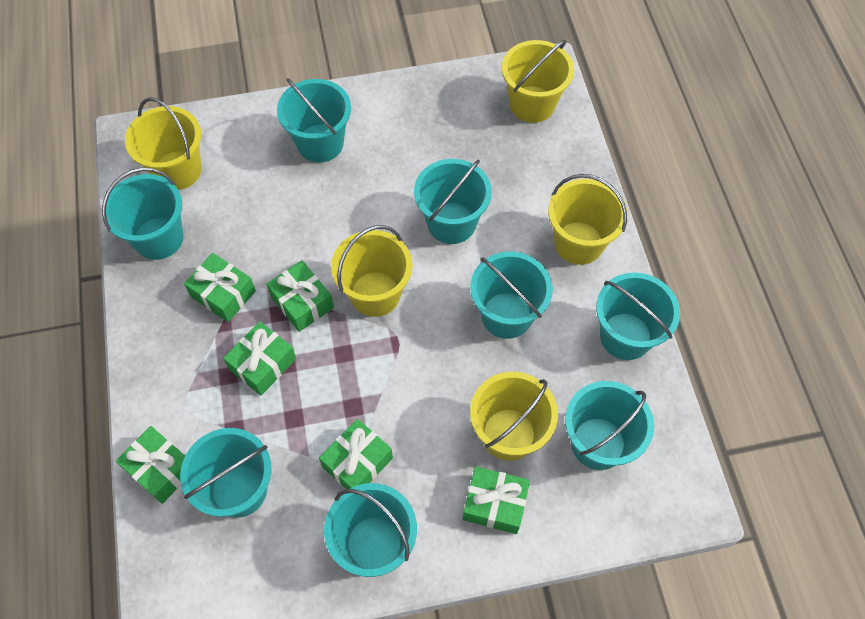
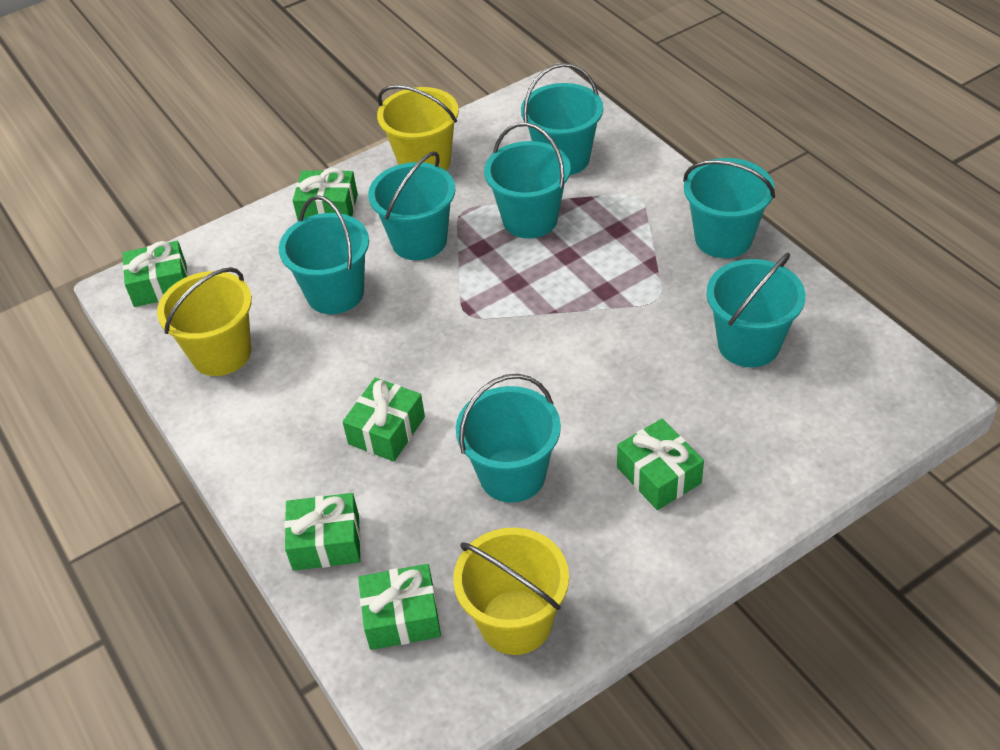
turquoise bucket: 8 -> 7
yellow bucket: 5 -> 3

